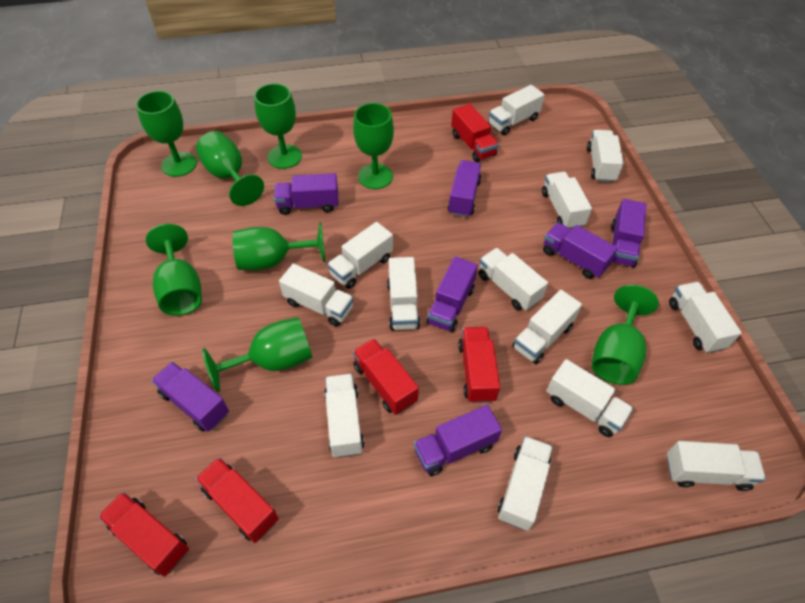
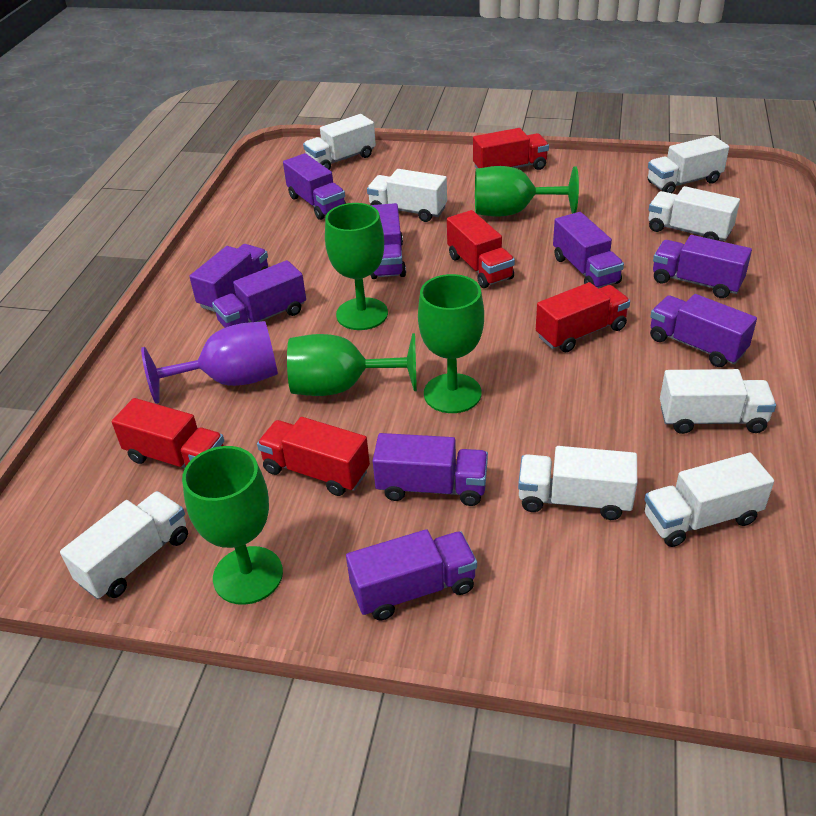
green goblet: 8 -> 5
purple goblet: 0 -> 1
purple truck: 7 -> 9
white truck: 13 -> 8

